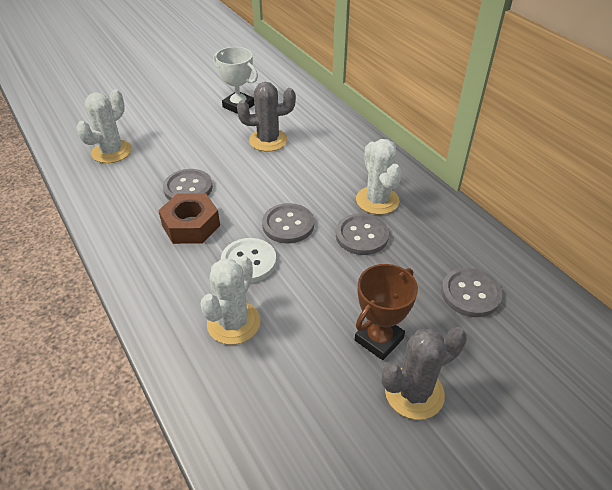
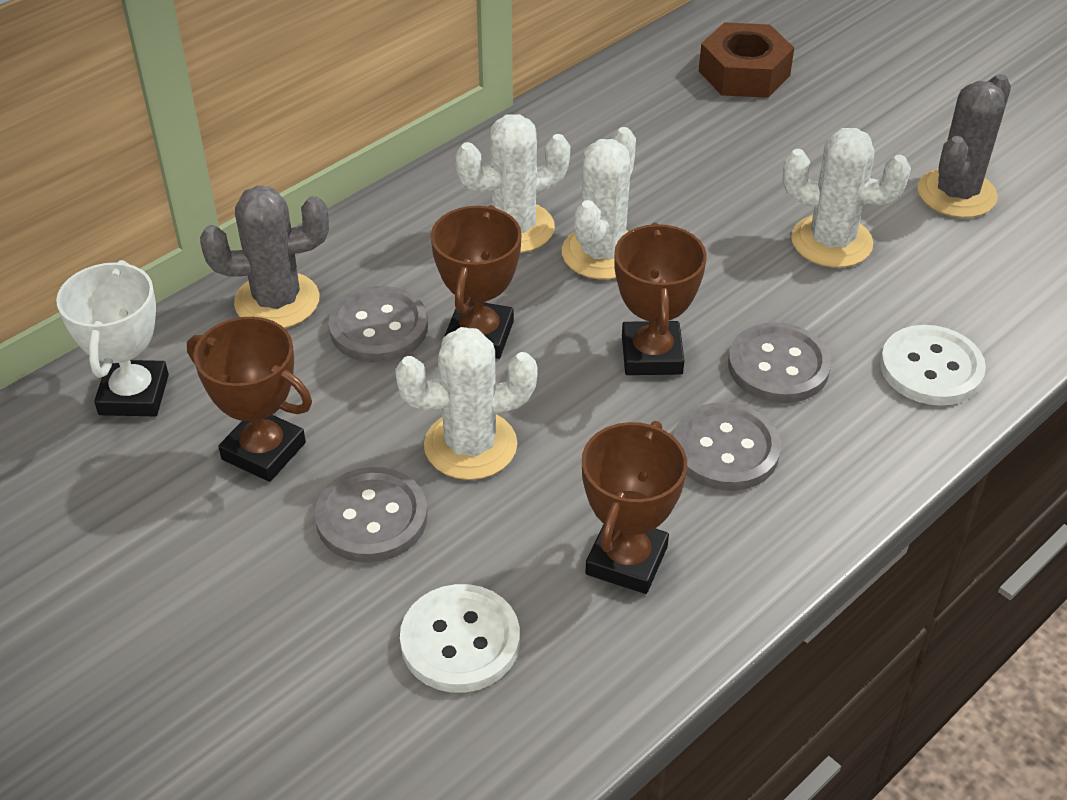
brown trophy: 1 -> 4
white button: 1 -> 2
white cactus: 3 -> 4

